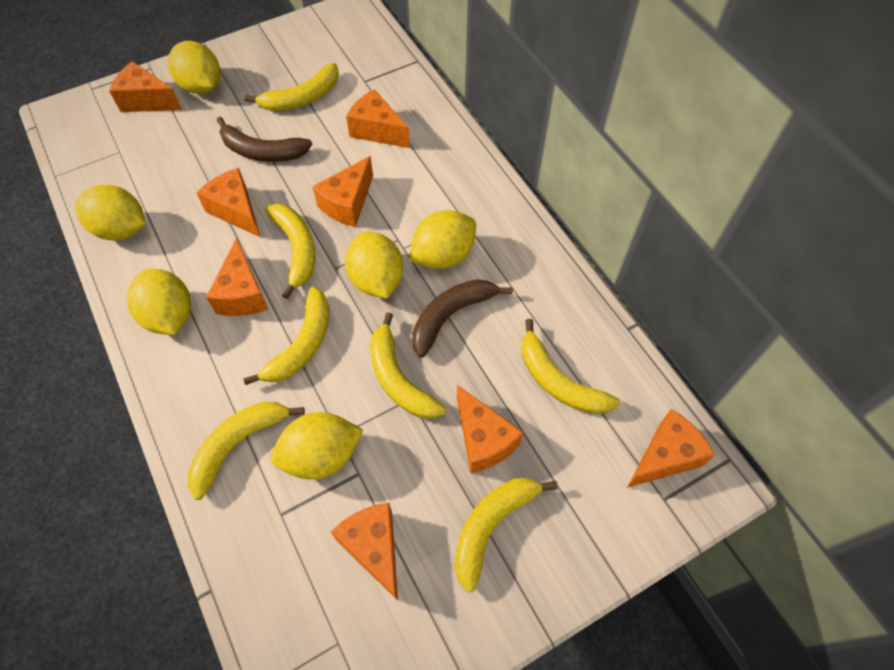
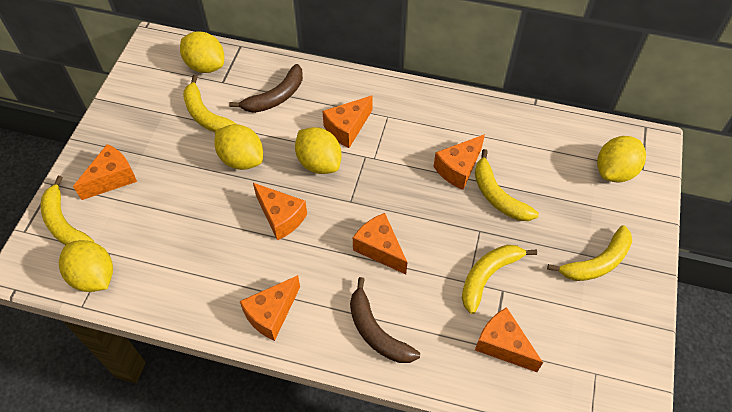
orange cheese: 8 -> 7
yellow banana: 7 -> 5
yellow lemon: 6 -> 5

